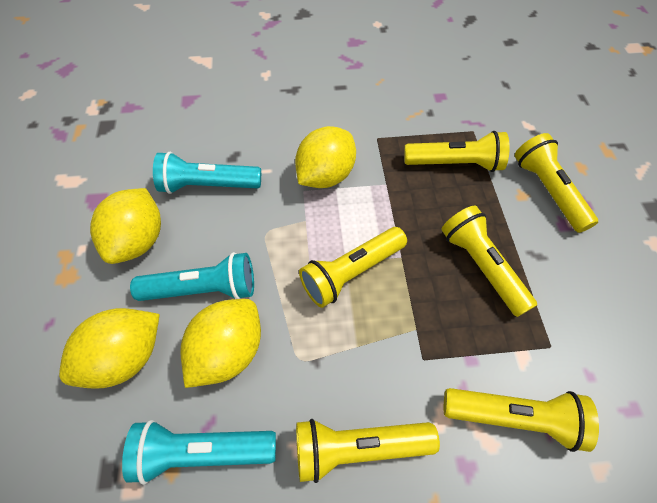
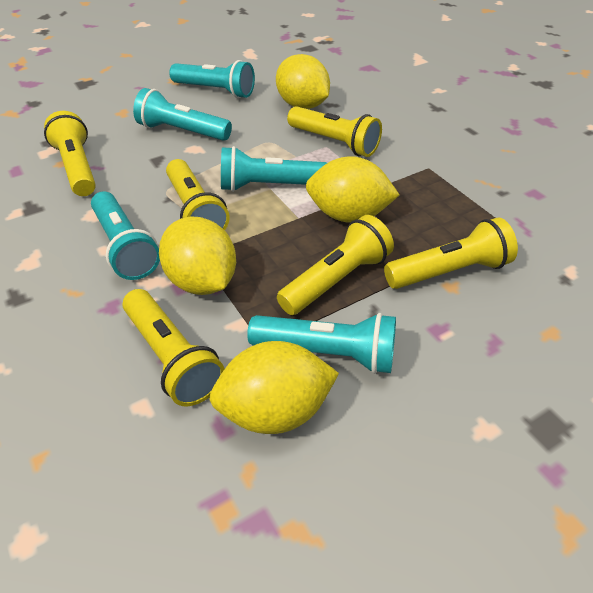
turquoise flashlight: 3 -> 5

